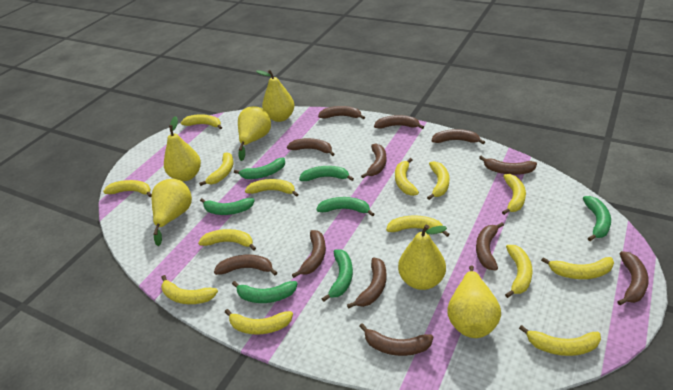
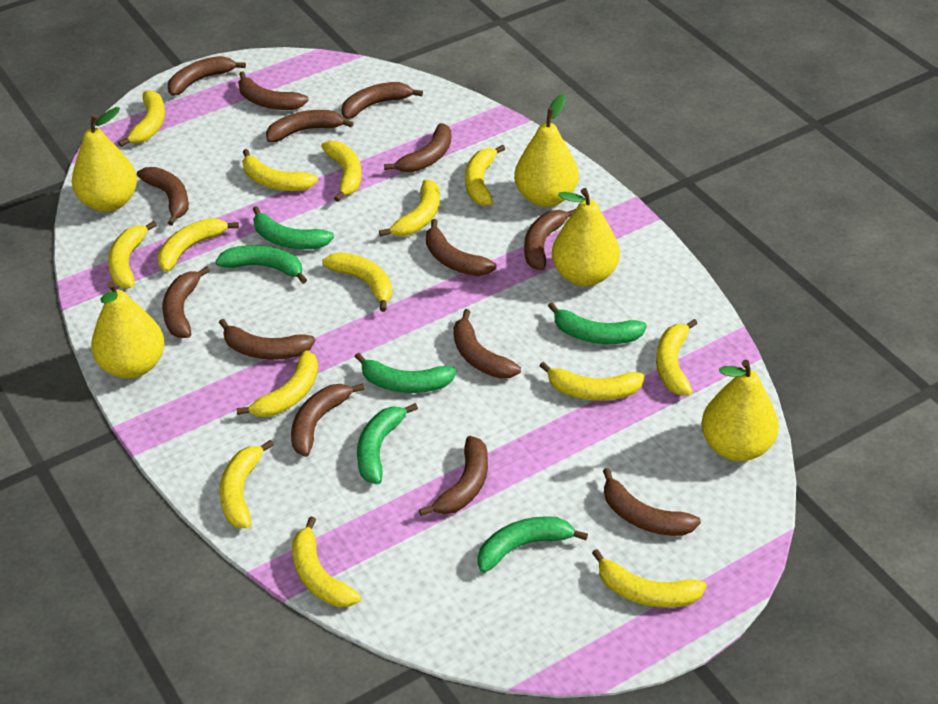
brown banana: 12 -> 14
green banana: 7 -> 6
yellow pear: 6 -> 5

